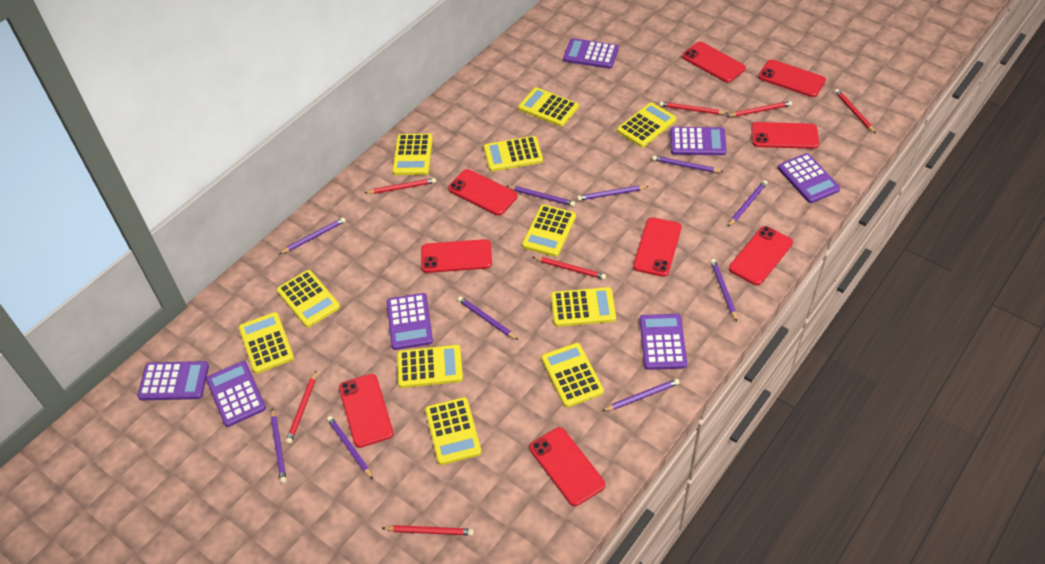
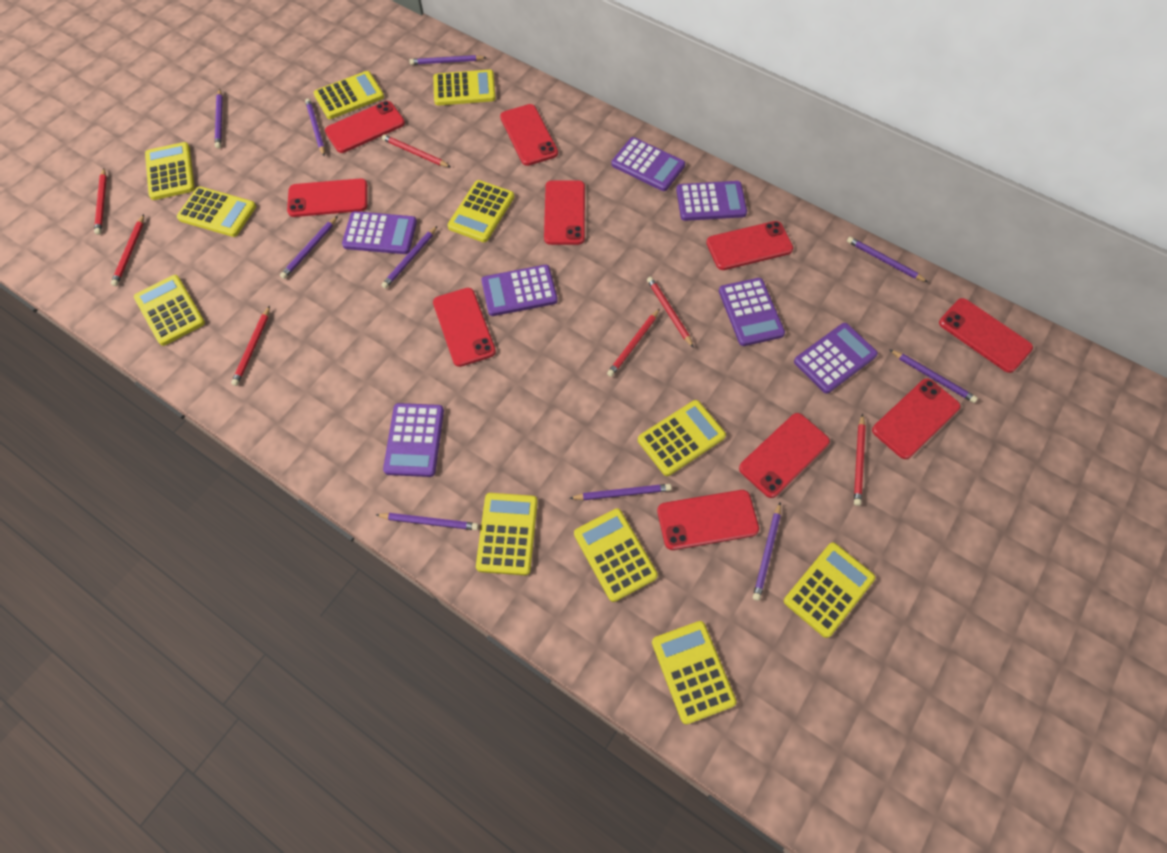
red phone: 9 -> 10

